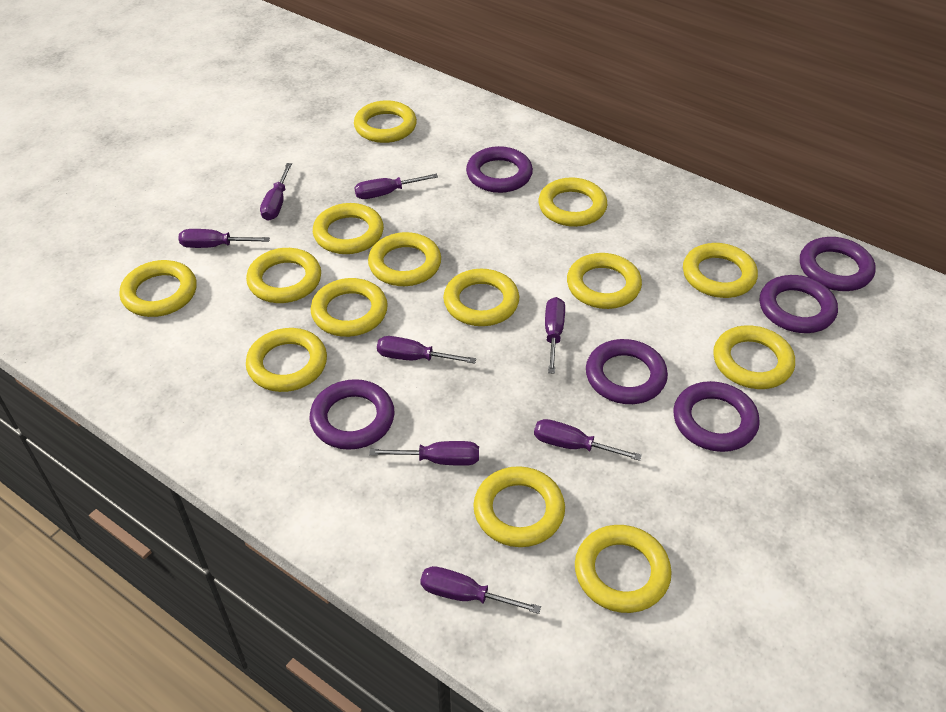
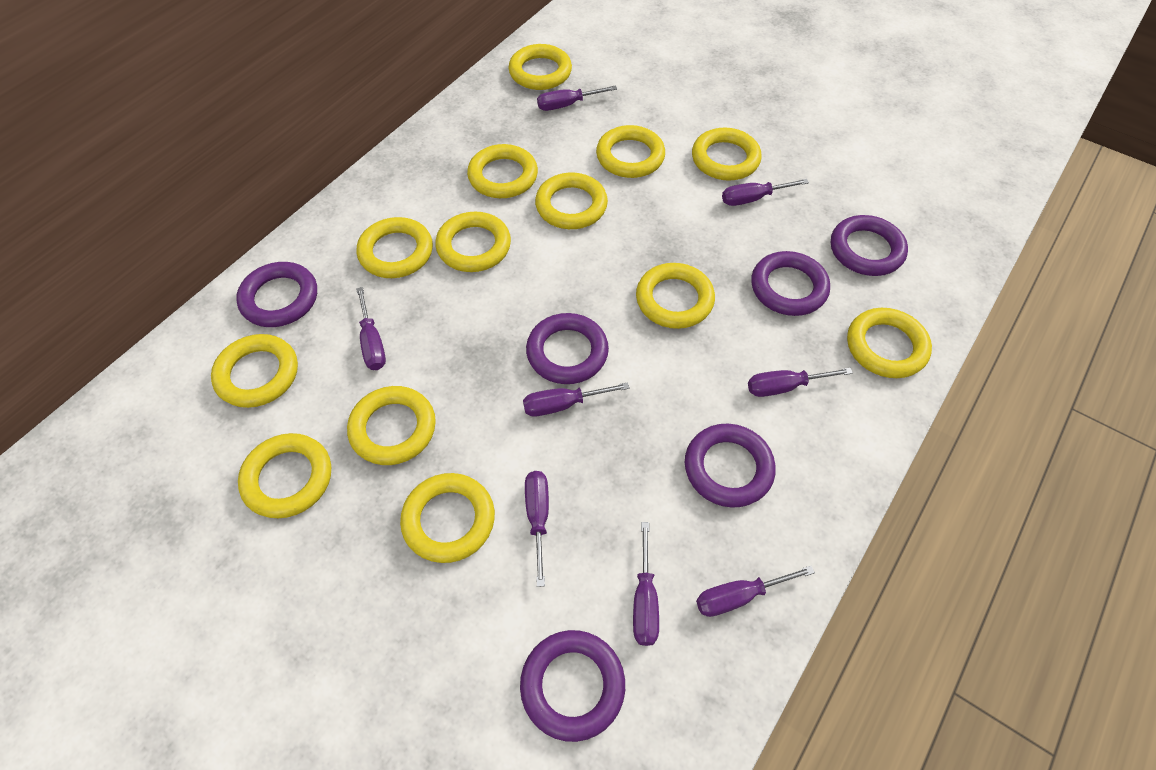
yellow ring: 14 -> 13

